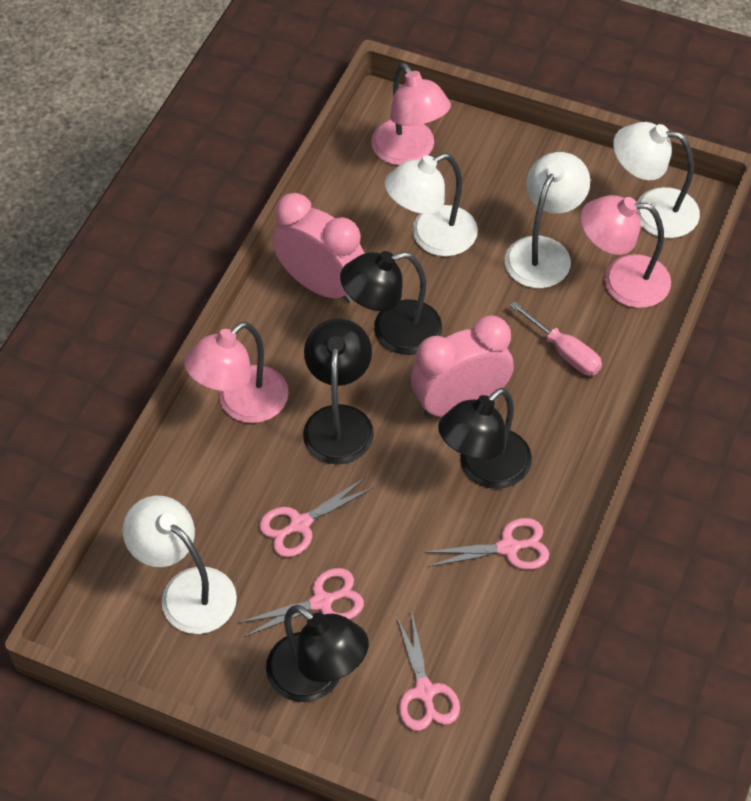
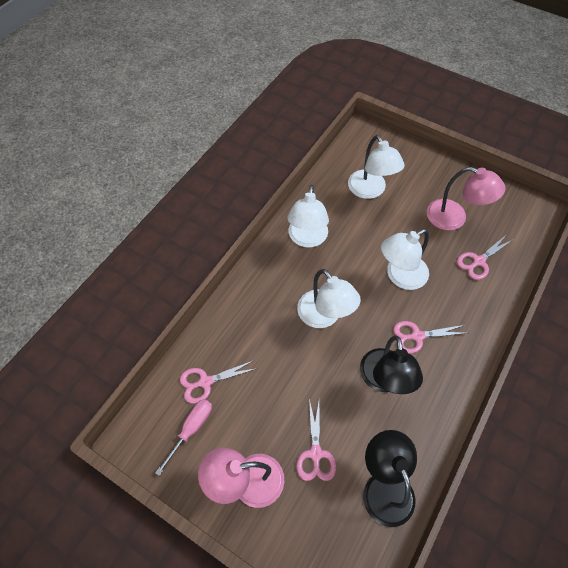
black lamp: 4 -> 2
pink clock: 2 -> 0
pink lamp: 3 -> 2

